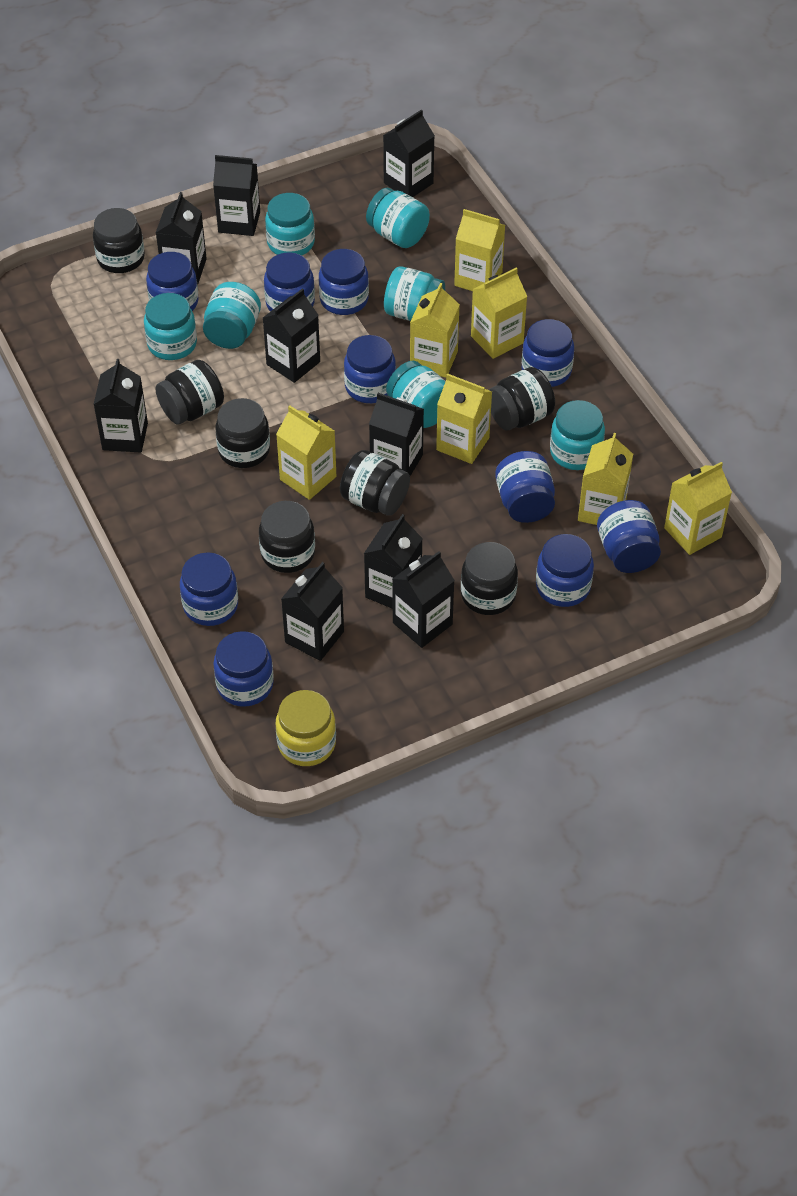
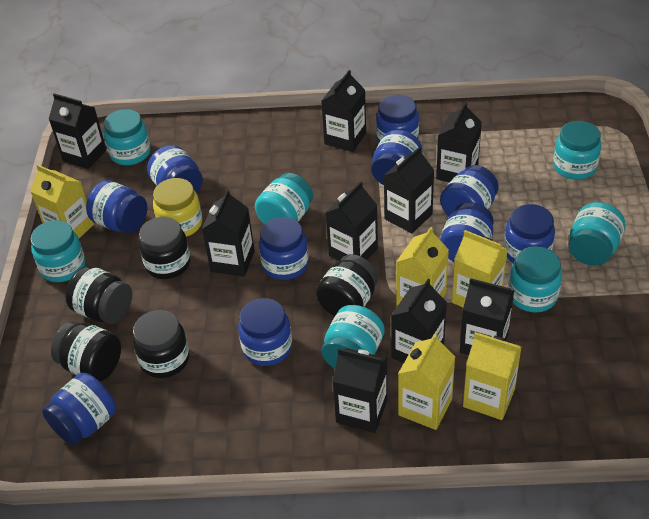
black jar: 7 -> 5
yellow carton: 7 -> 5

